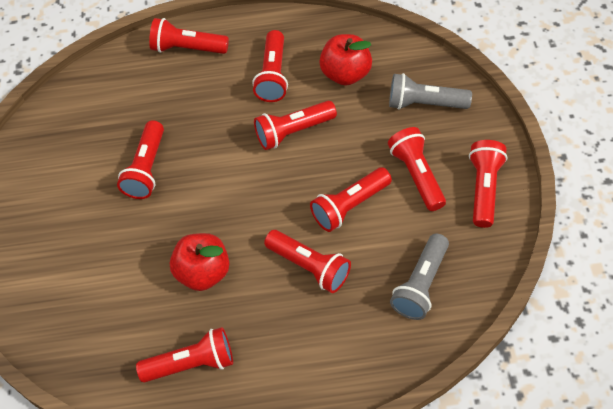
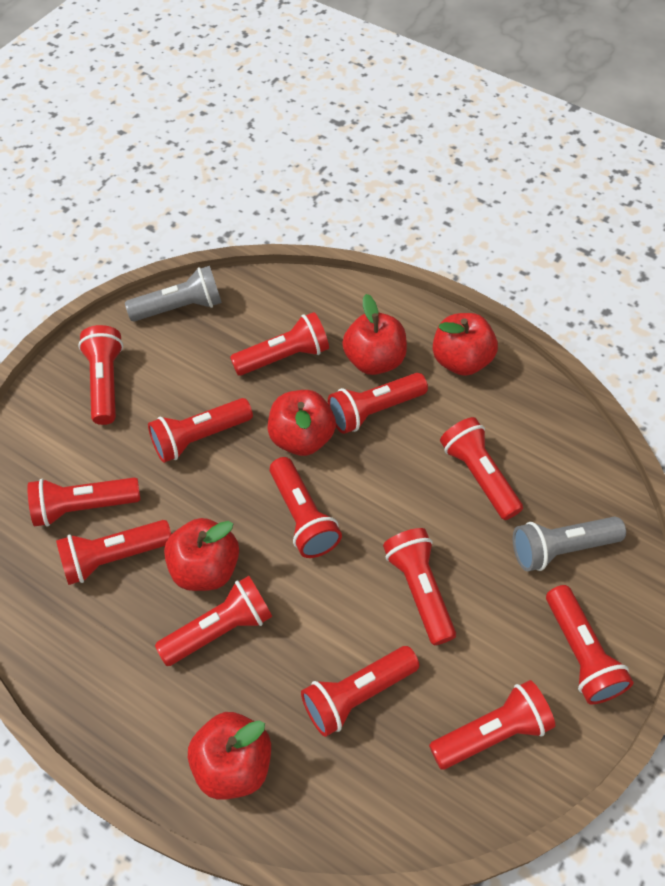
red apple: 2 -> 5
red flashlight: 9 -> 13

